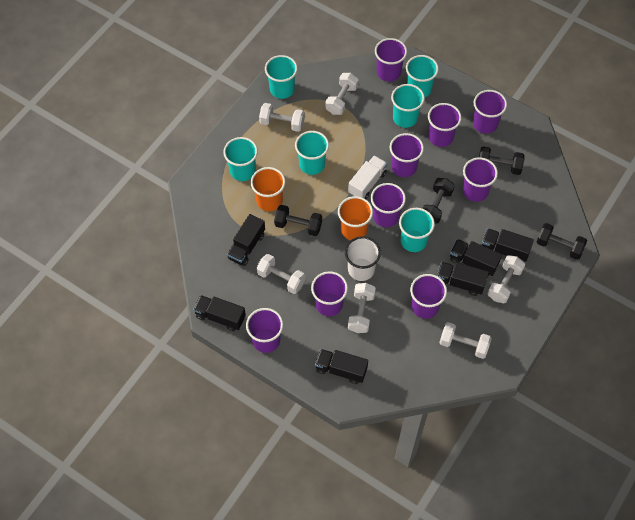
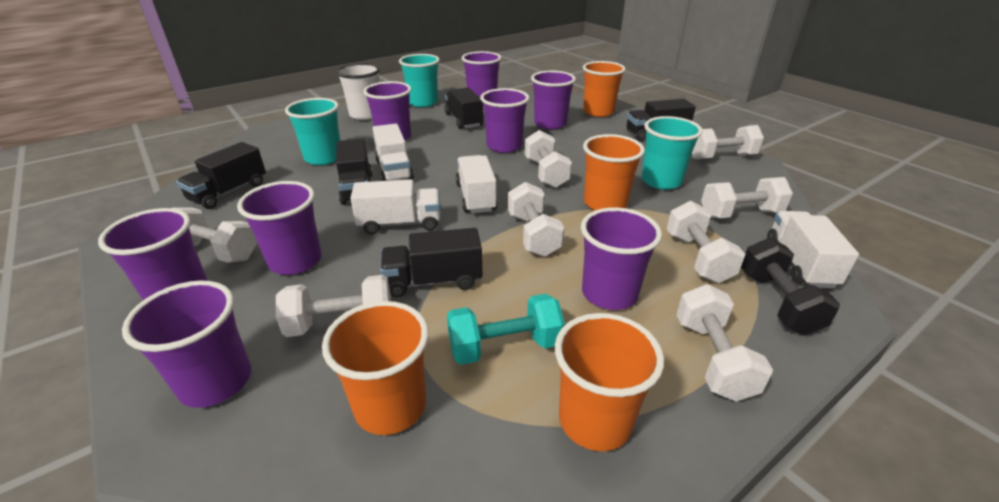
black dumbbell: 4 -> 1
black truck: 6 -> 5
orange cup: 2 -> 4
purple cup: 9 -> 8
turquoise cup: 6 -> 3
turquoise dumbbell: 0 -> 1
white dumbbell: 6 -> 8
white truck: 1 -> 4

